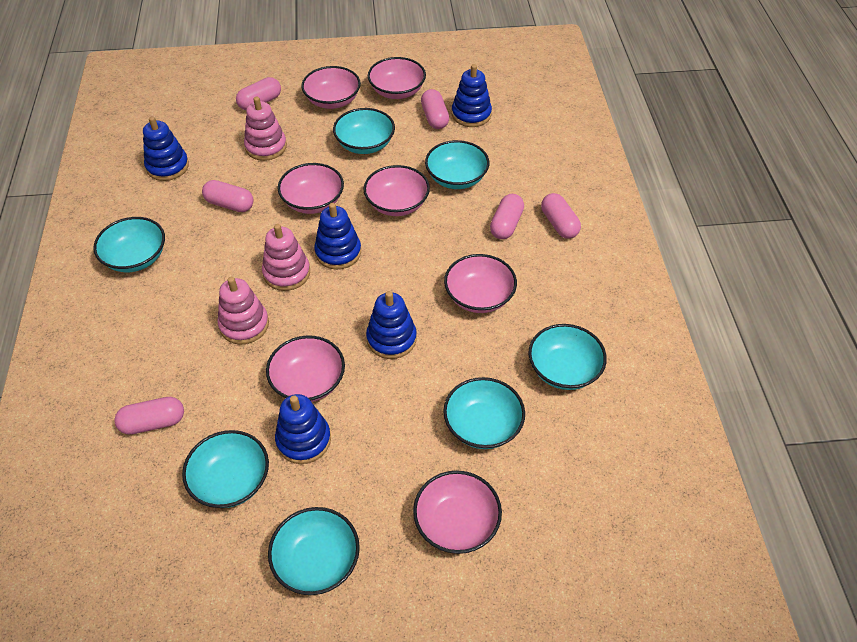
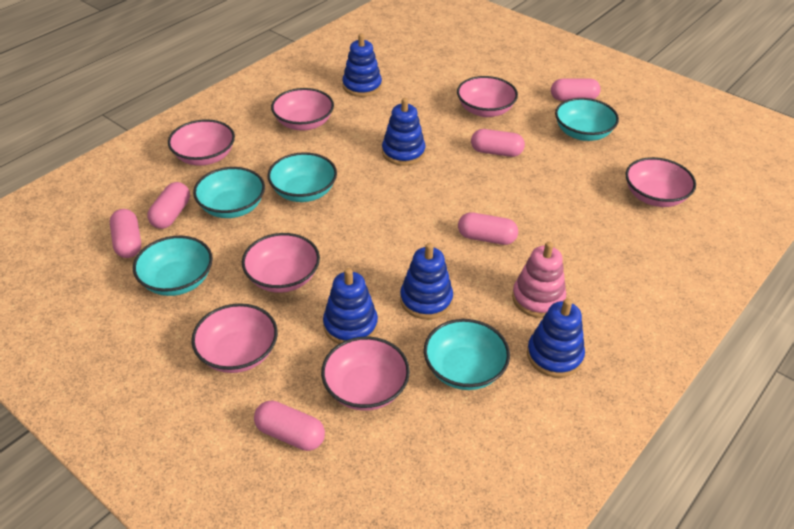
pink stacking toy: 3 -> 1
turquoise bowl: 7 -> 5

